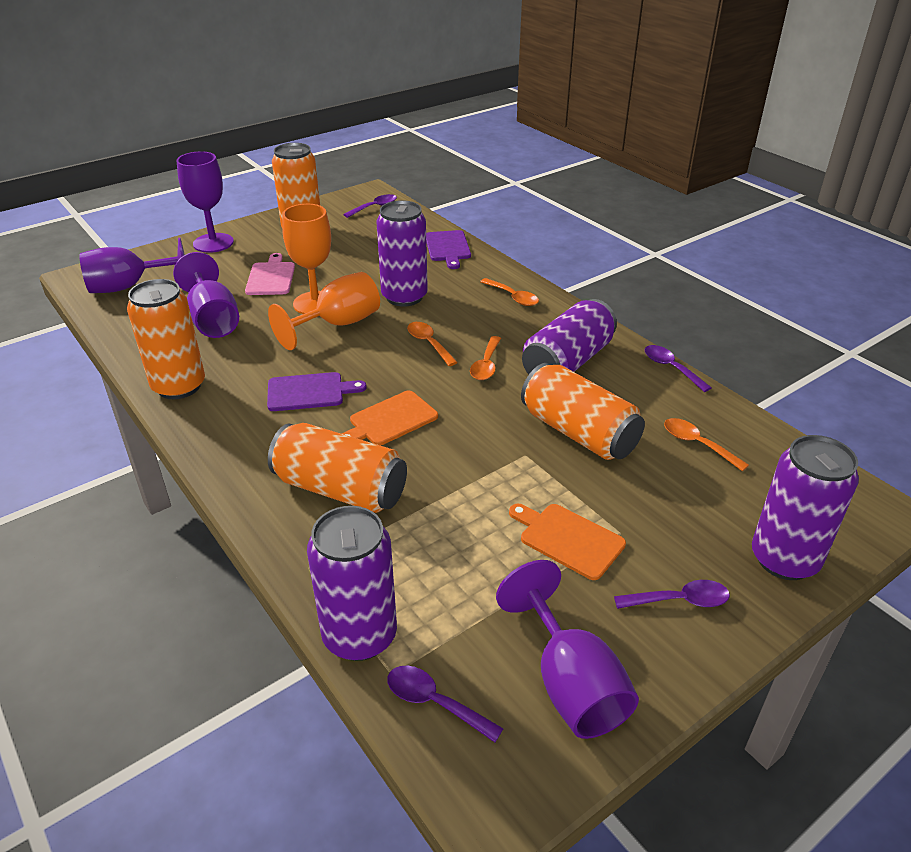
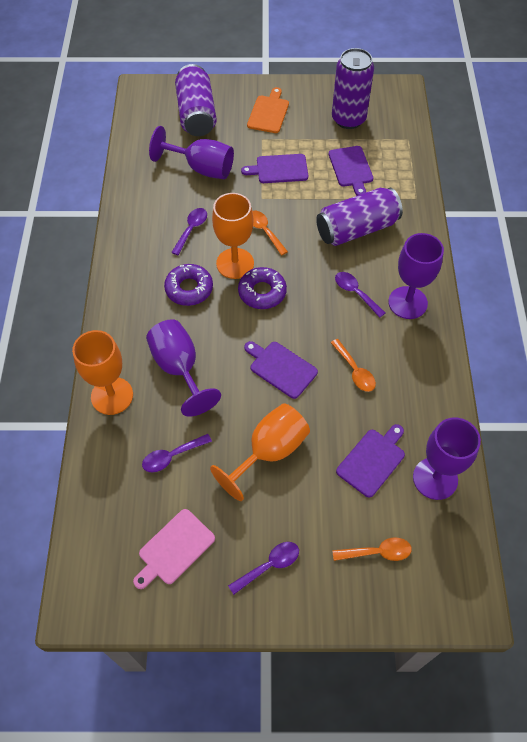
orange can: 4 -> 0
orange cutting board: 2 -> 1
orange goblet: 2 -> 3
orange spoon: 4 -> 3
purple can: 4 -> 3
purple cutting board: 2 -> 4
purple donut: 0 -> 2

